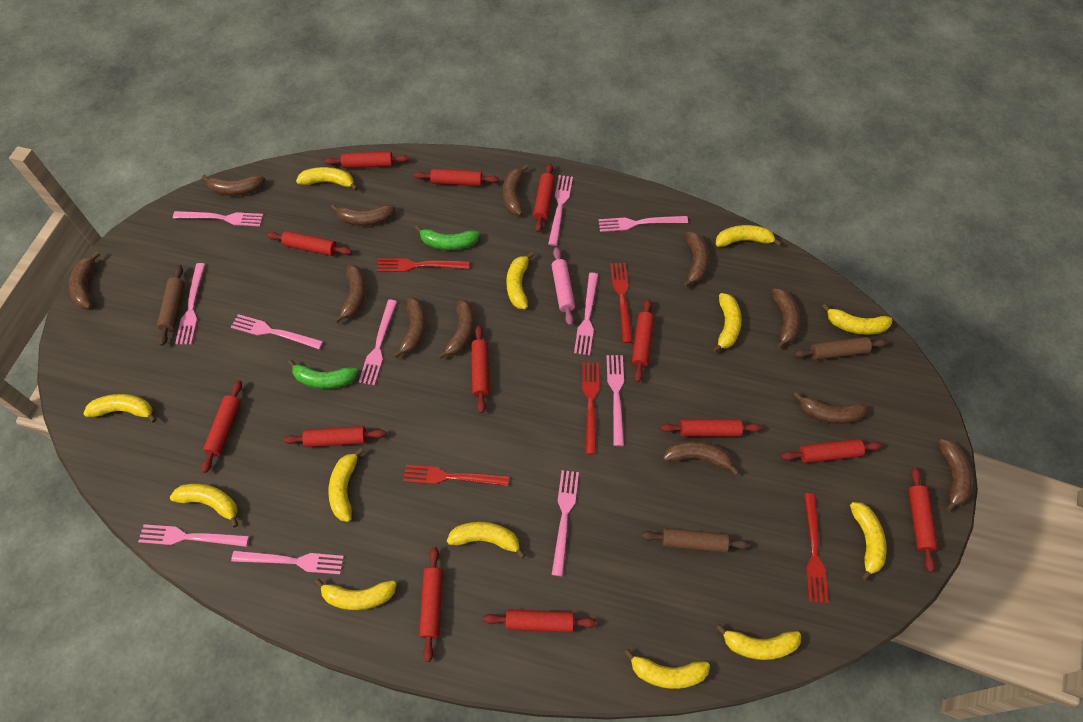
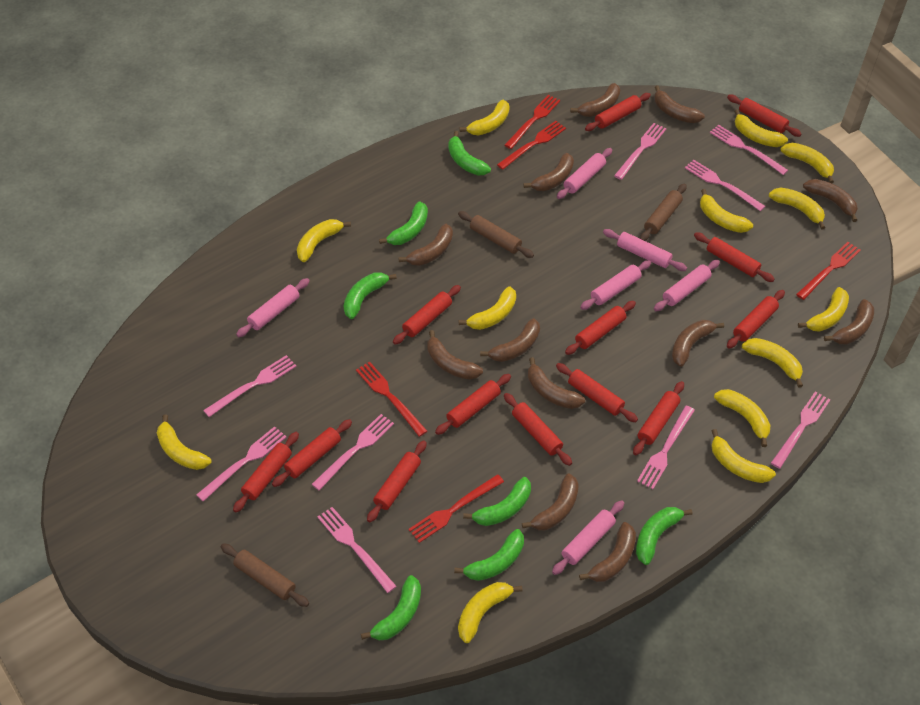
green banana: 2 -> 7
pink fork: 11 -> 9
pink rolling pin: 1 -> 6

